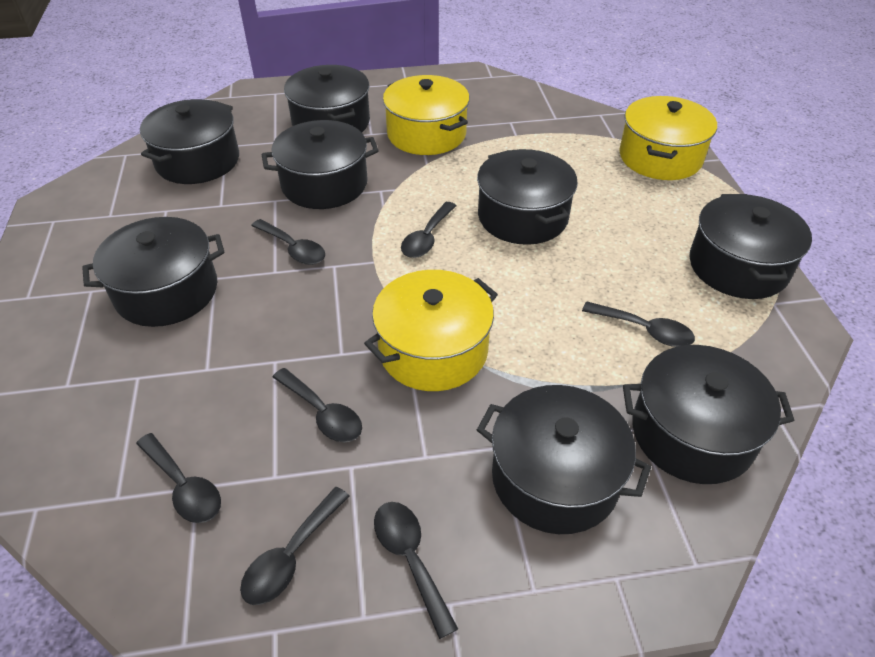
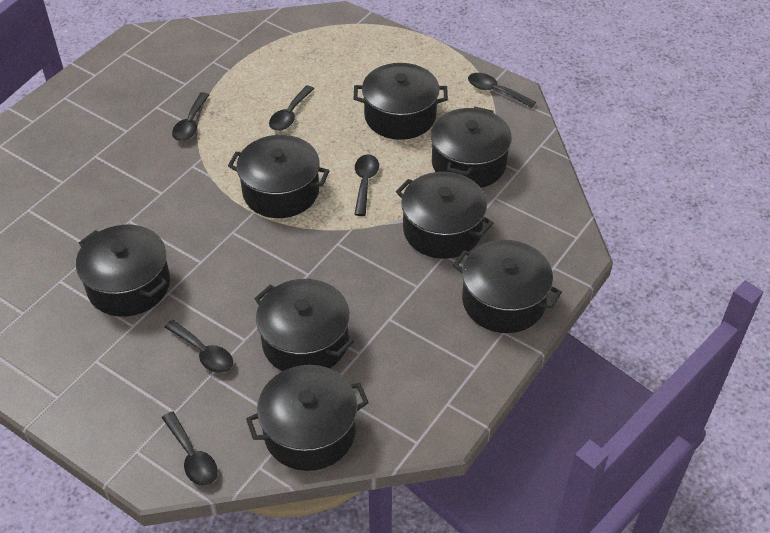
black spoon: 7 -> 6
yellow pot: 3 -> 0

